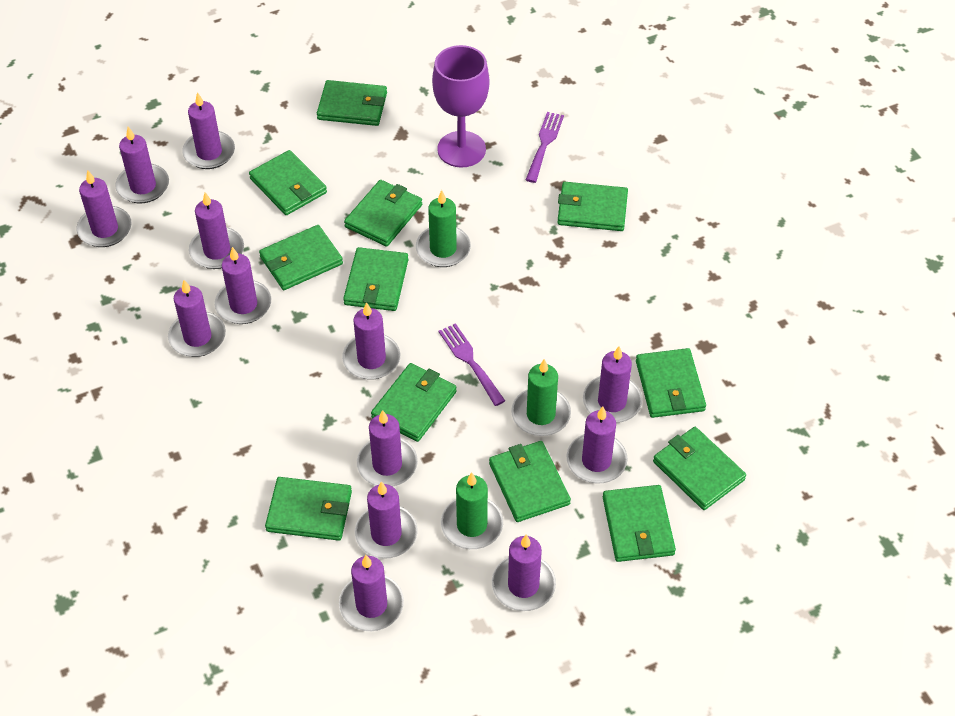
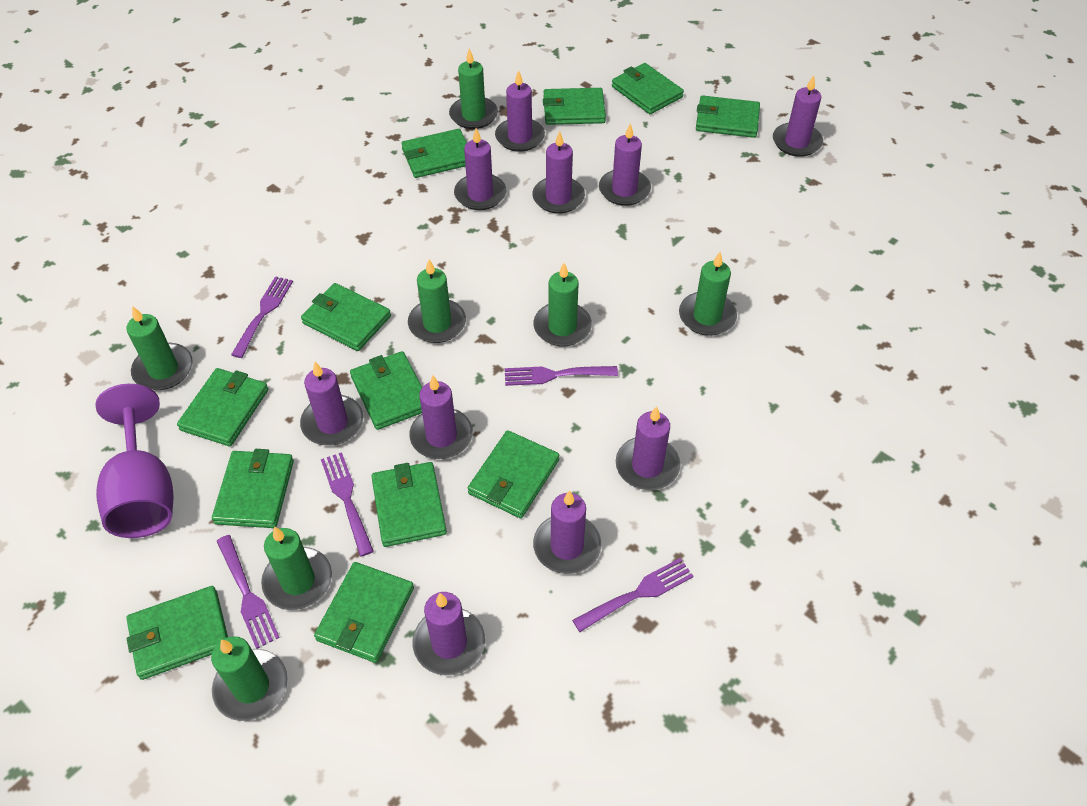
green candle: 3 -> 7
purple candle: 13 -> 10
purple fork: 2 -> 5

